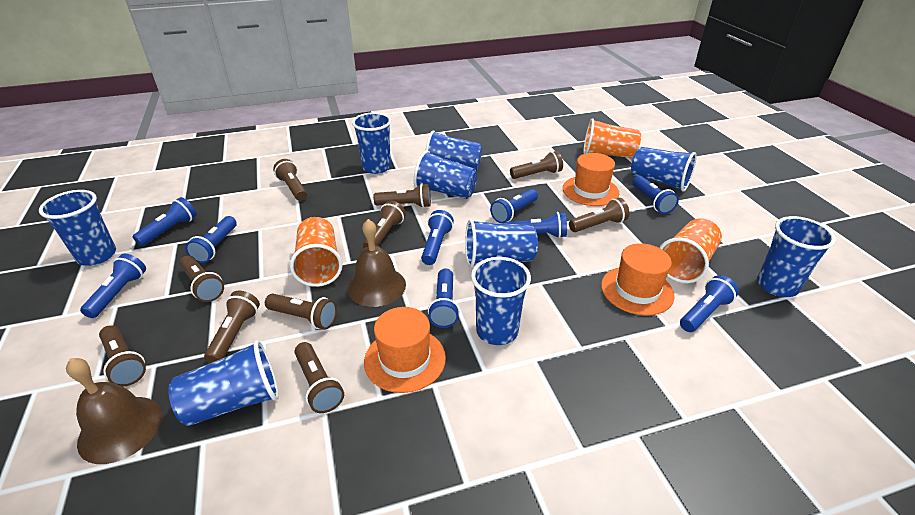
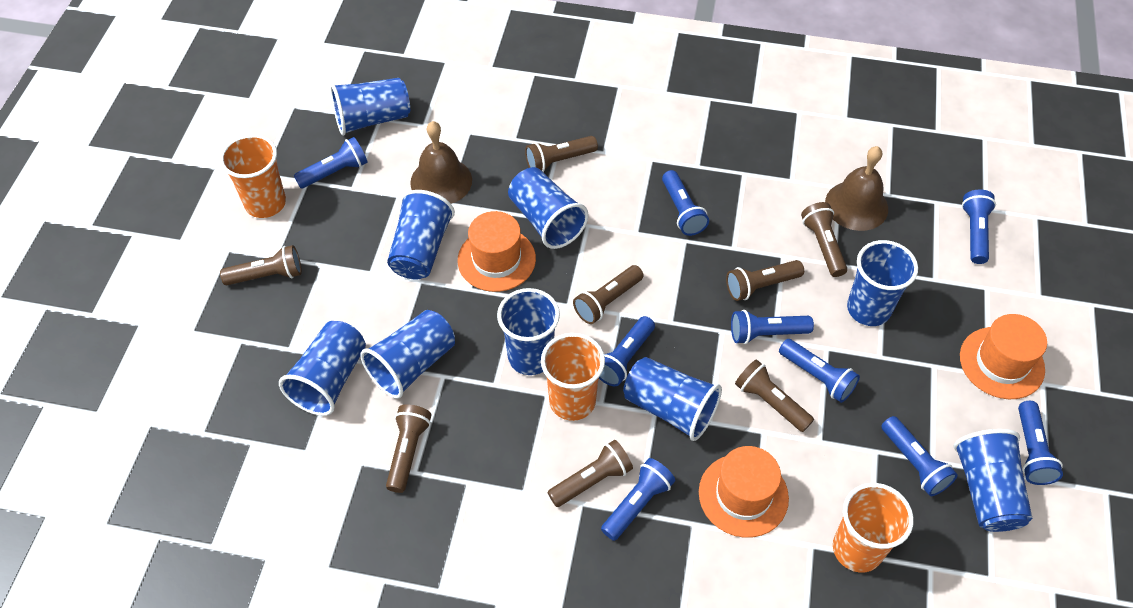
brown flashlight: 10 -> 8

